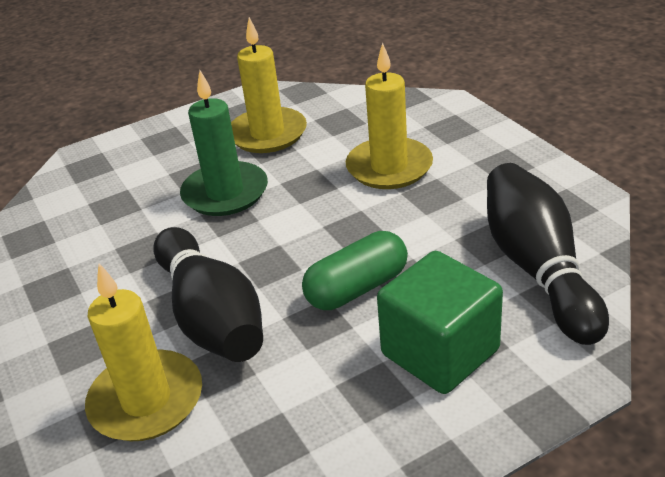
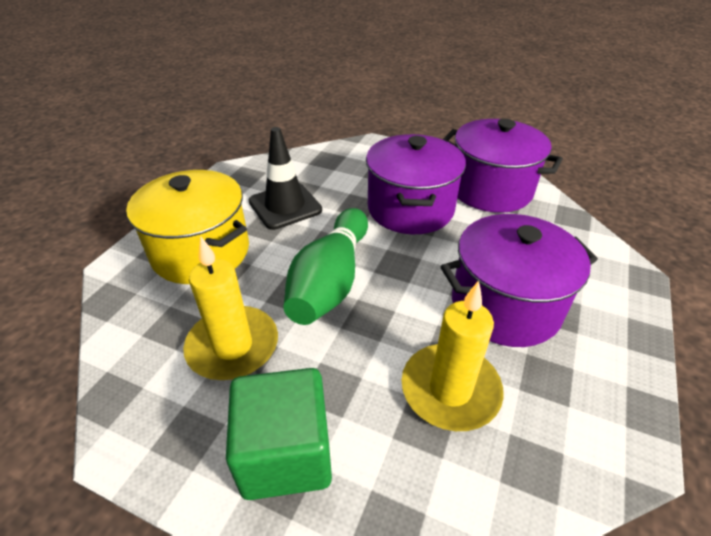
black bowling pin: 2 -> 0
black traffic cone: 0 -> 1
green bowling pin: 0 -> 1
green candle: 1 -> 0
green capsule: 1 -> 0
purple pot: 0 -> 3
yellow candle: 3 -> 2
yellow pot: 0 -> 1

